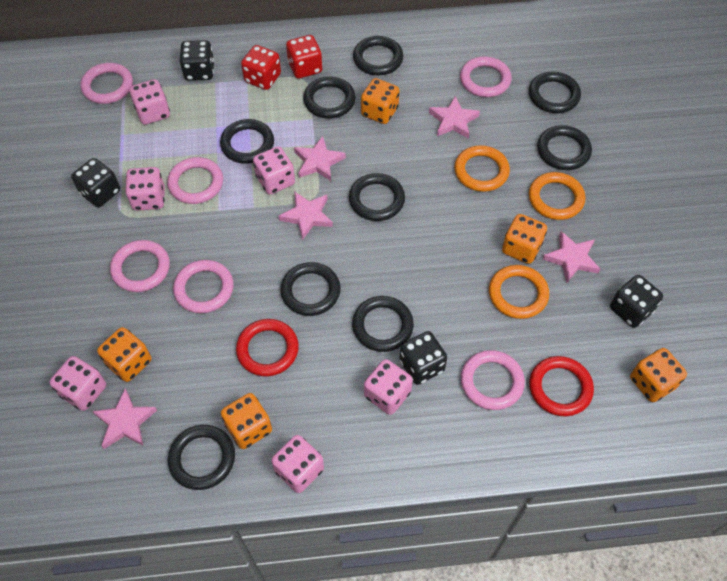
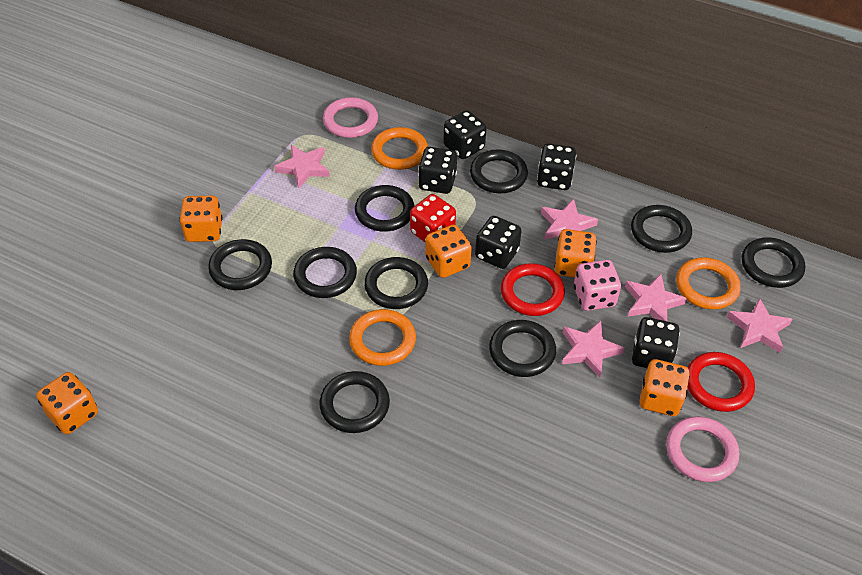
black dice: 4 -> 5
pink dice: 6 -> 1
pink ring: 6 -> 2
red dice: 2 -> 1

